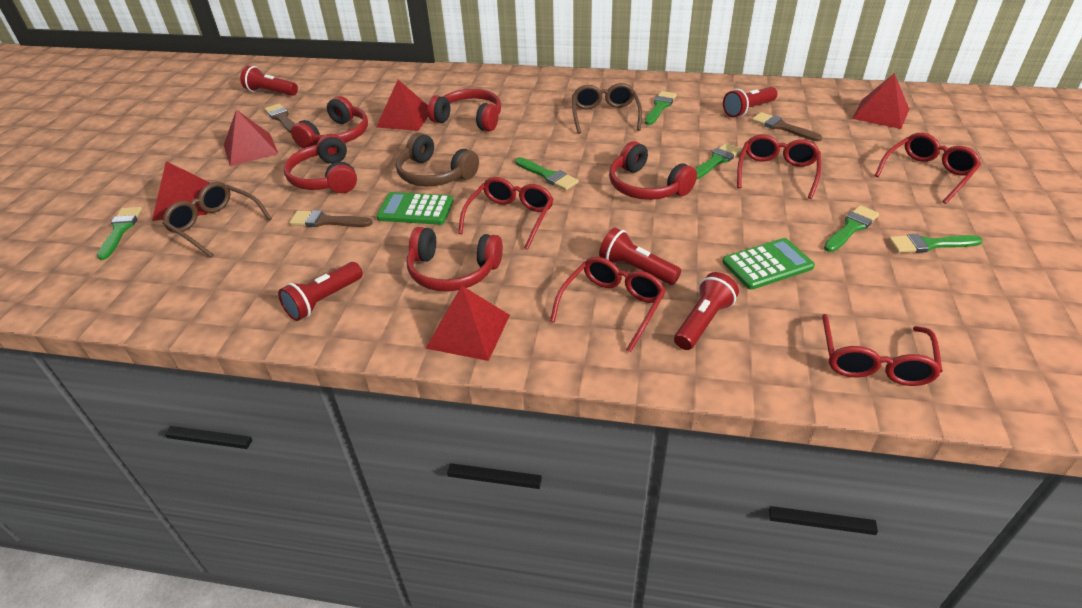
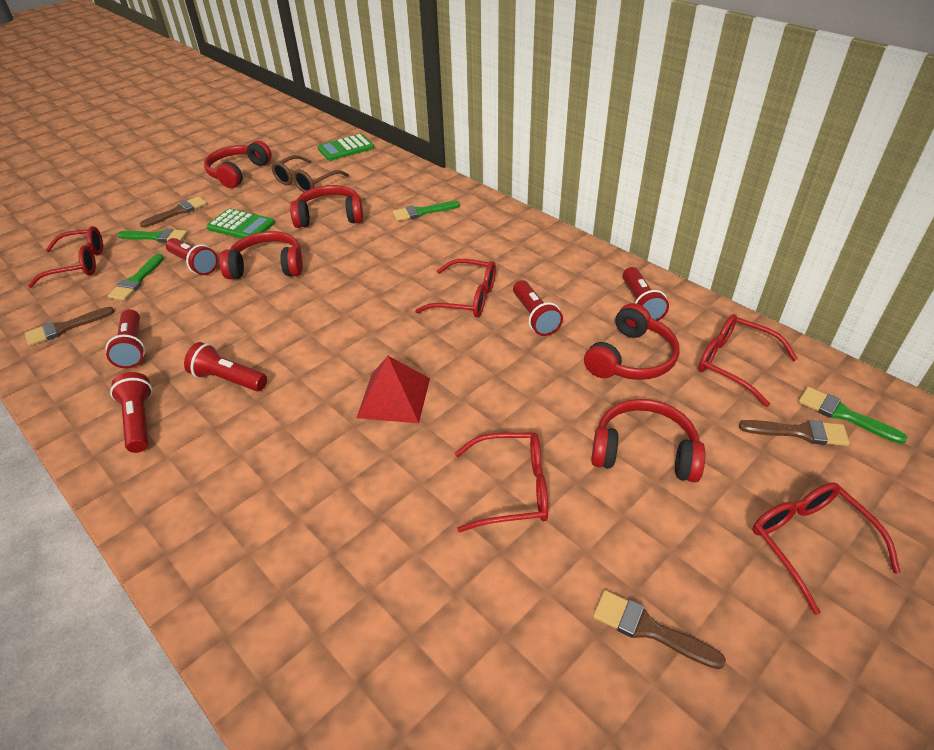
brown brush: 3 -> 4
brown glasses: 2 -> 1
brown headphones: 1 -> 0
green brush: 6 -> 4
red flashlight: 5 -> 6
red pyramid: 5 -> 1

